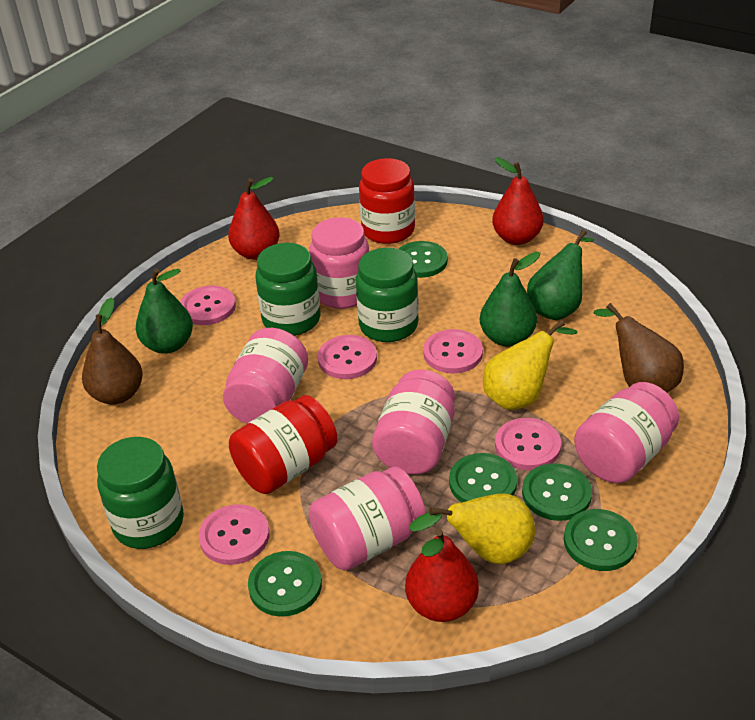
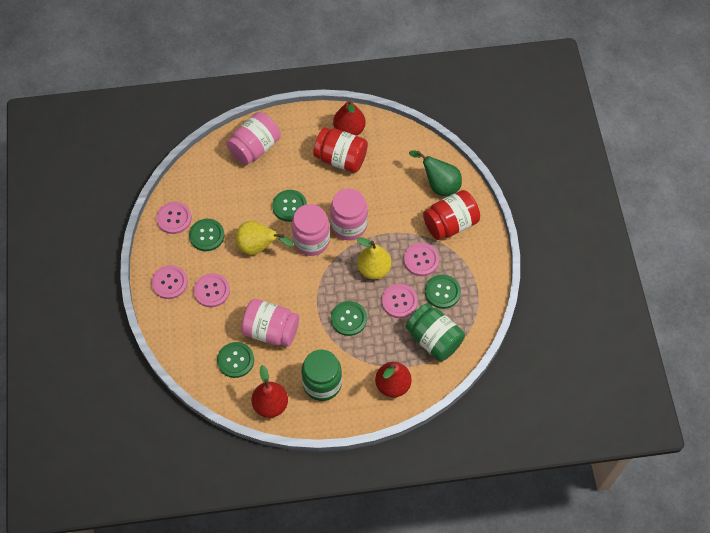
brown pear: 2 -> 0
green jar: 3 -> 2
green pear: 3 -> 1
pink jar: 5 -> 4

